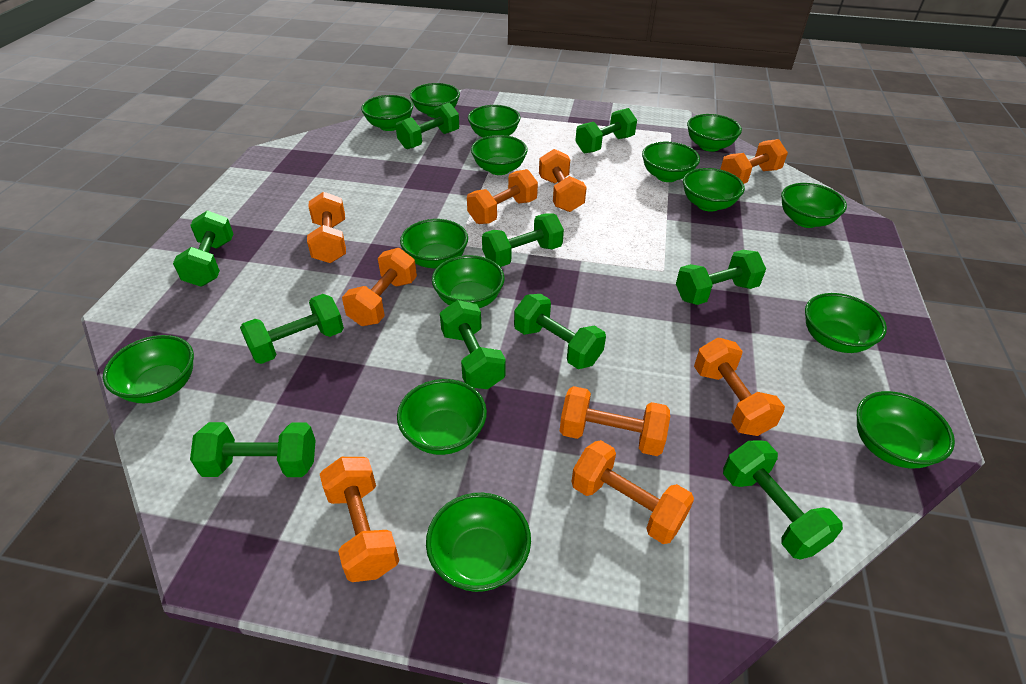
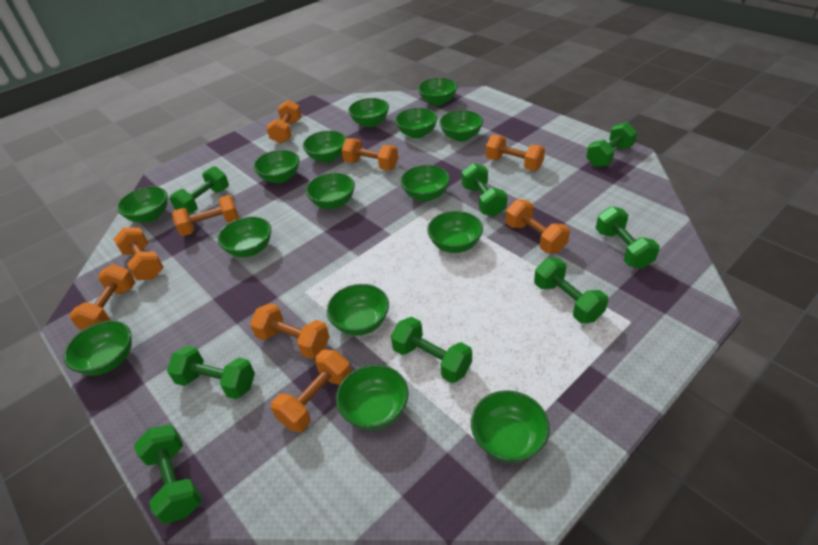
green dumbbell: 10 -> 8

